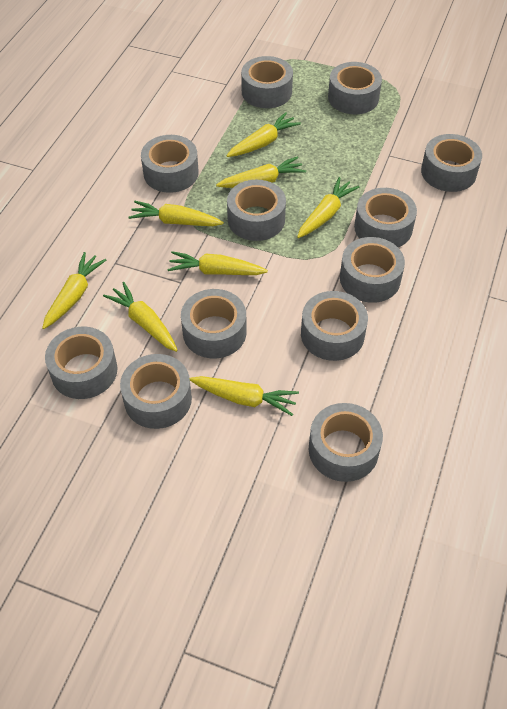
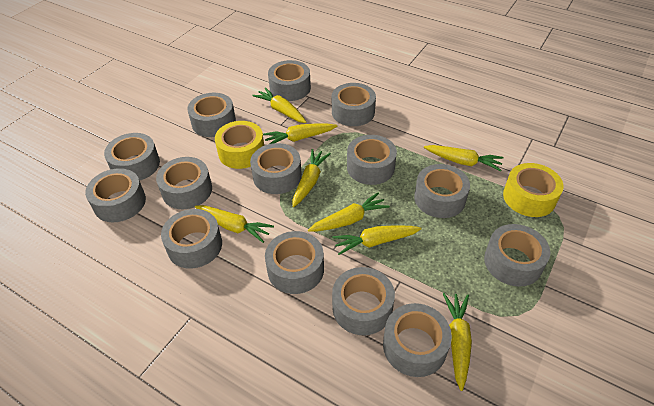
grey tape: 12 -> 14
yellow tape: 0 -> 2

